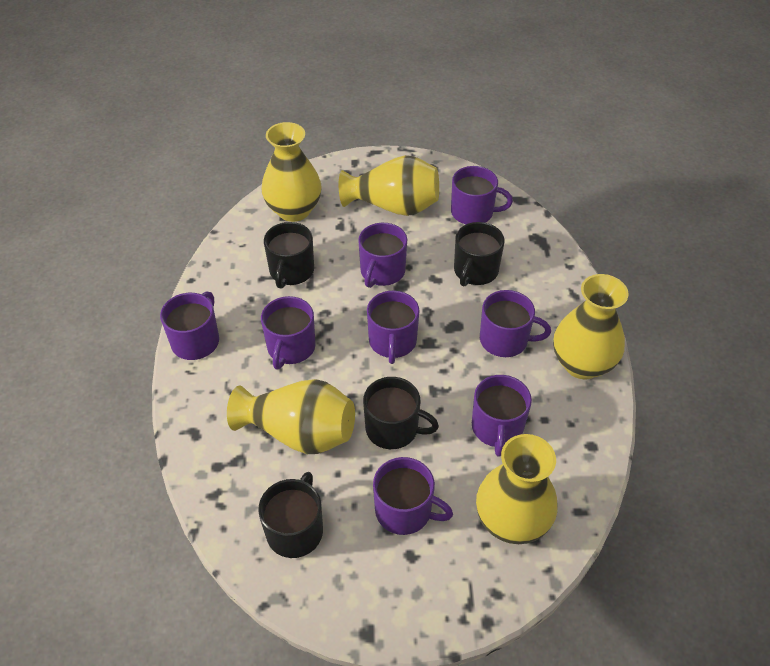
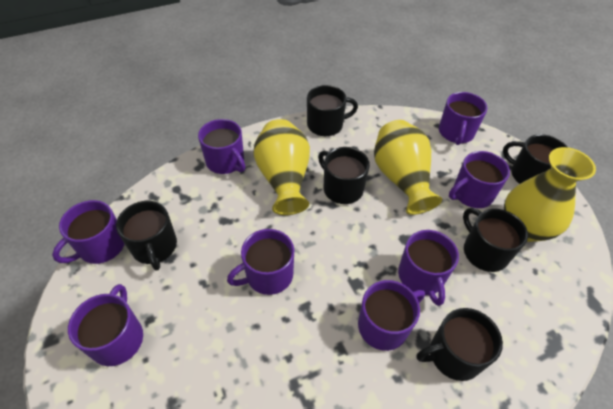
black mug: 4 -> 6
yellow vase: 5 -> 3

